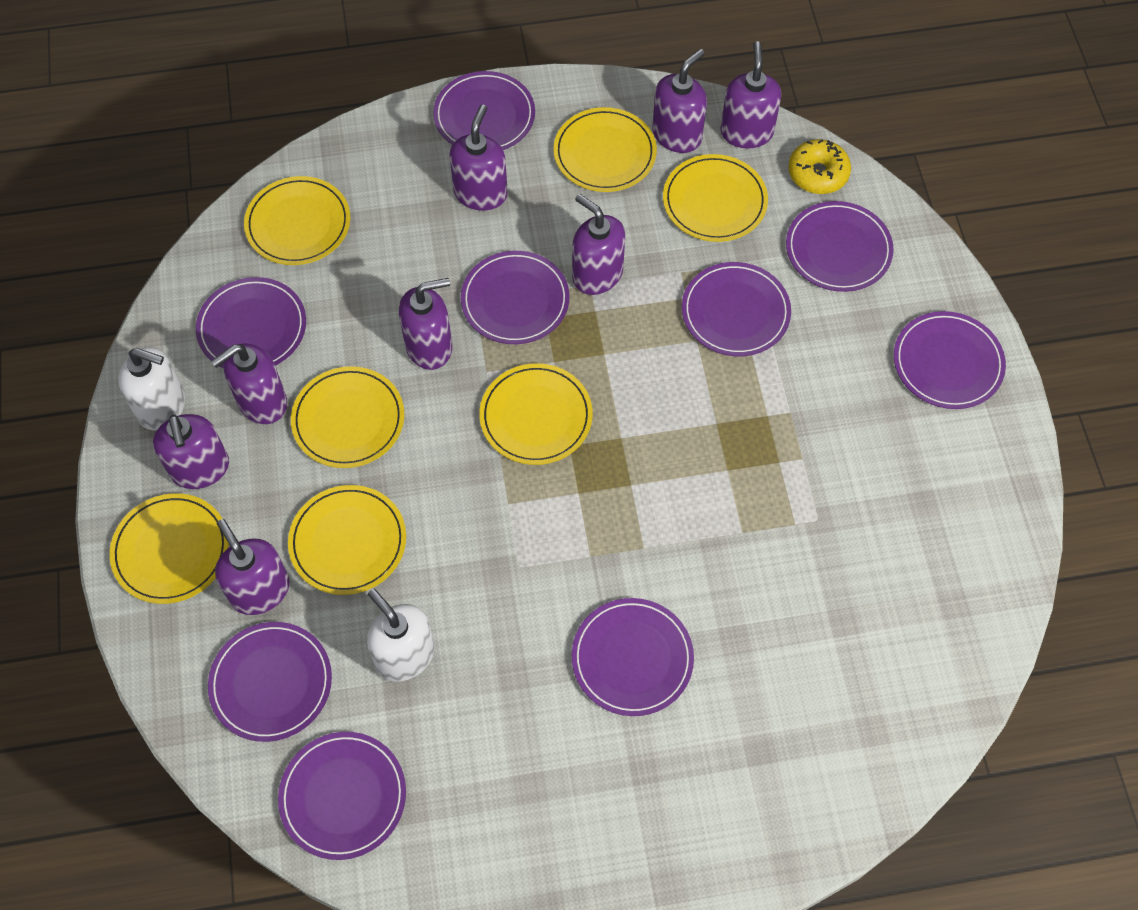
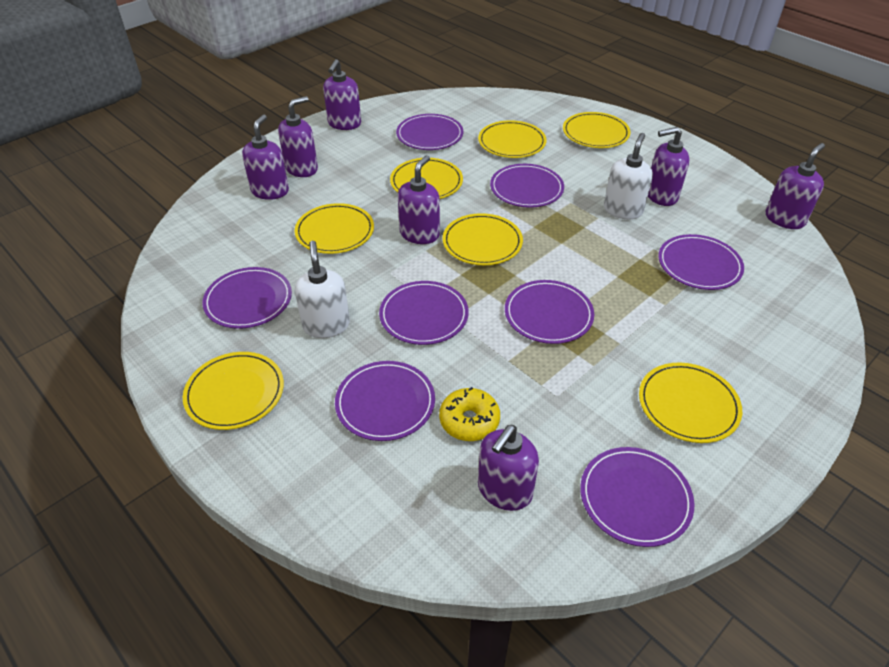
purple plate: 9 -> 8
purple soap dispenser: 8 -> 7

